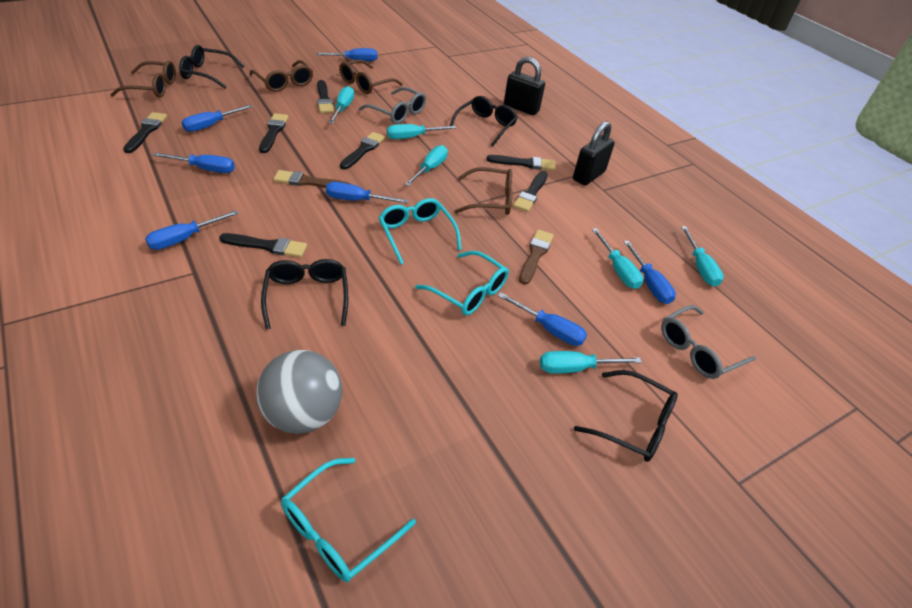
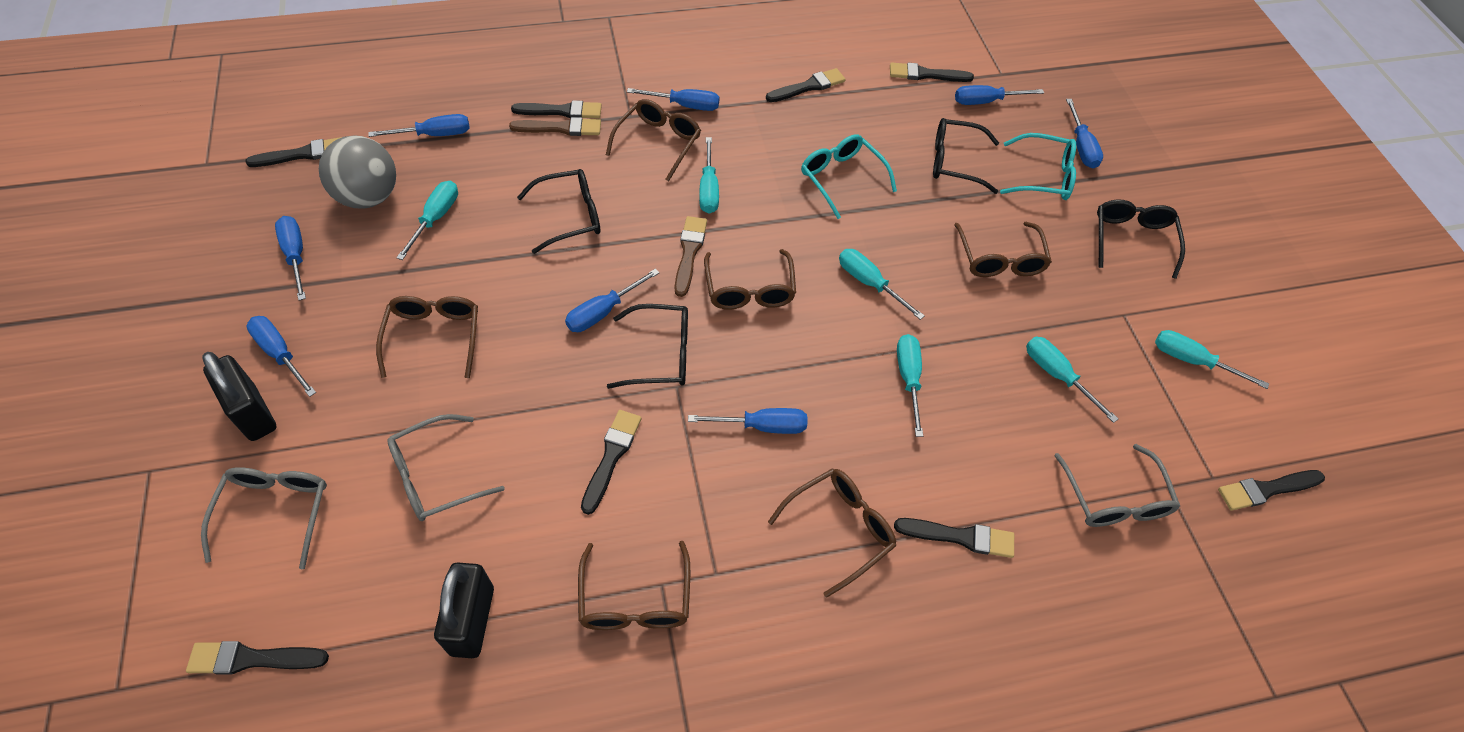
black brush: 7 -> 8
blue screwdriver: 7 -> 8
brown glasses: 4 -> 6
grey glasses: 2 -> 3
turquoise glasses: 3 -> 2

